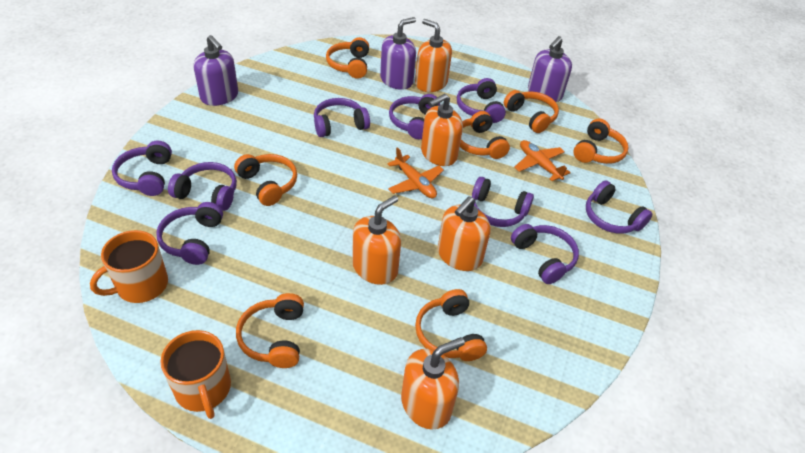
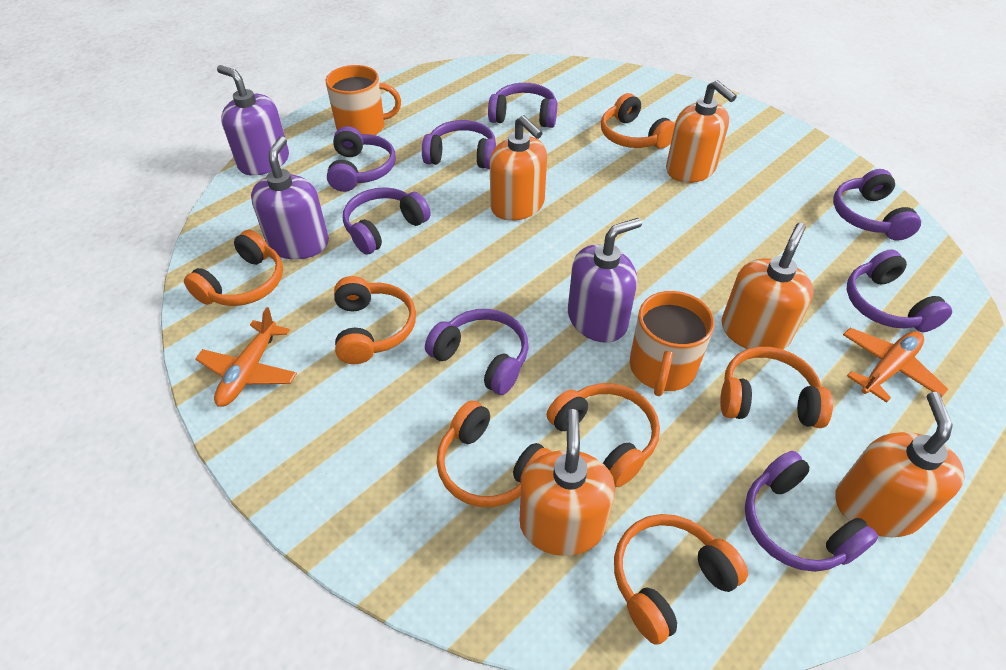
purple headphones: 9 -> 8

